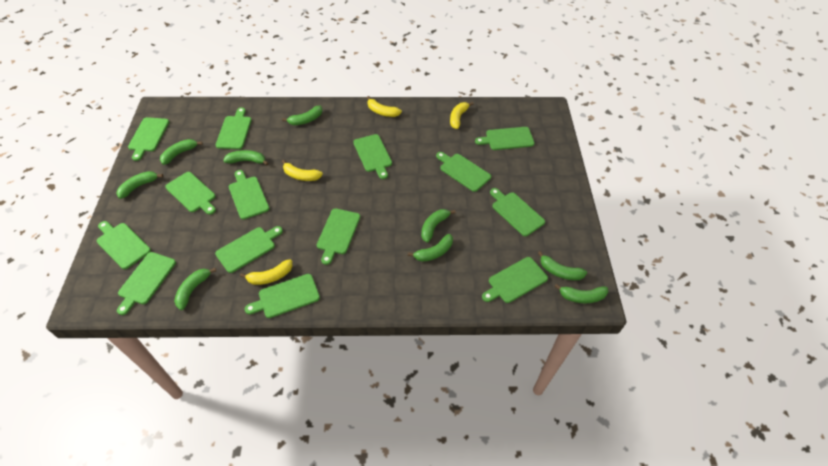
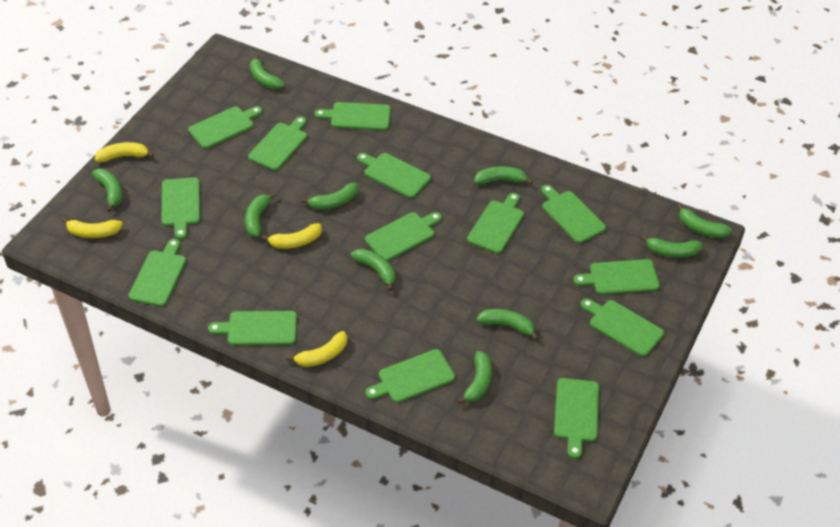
green banana: 9 -> 10

